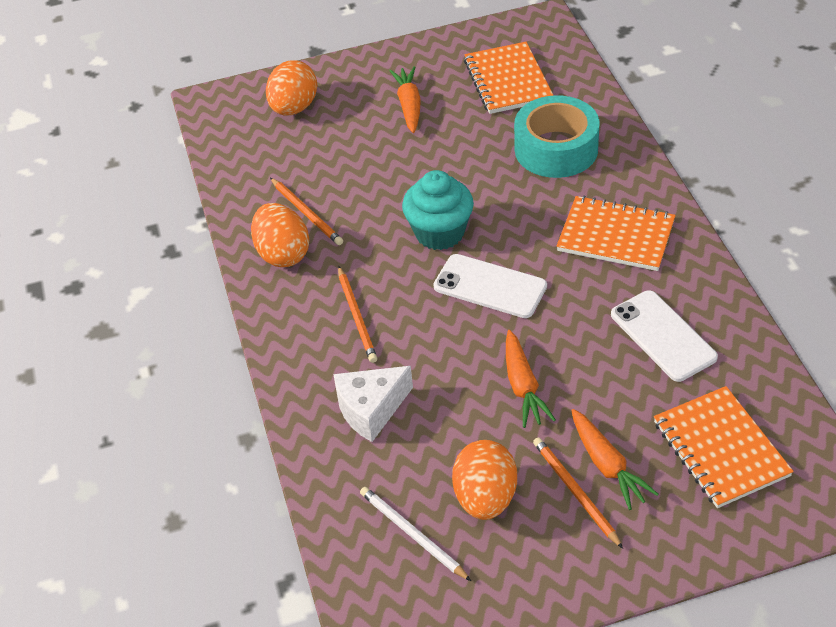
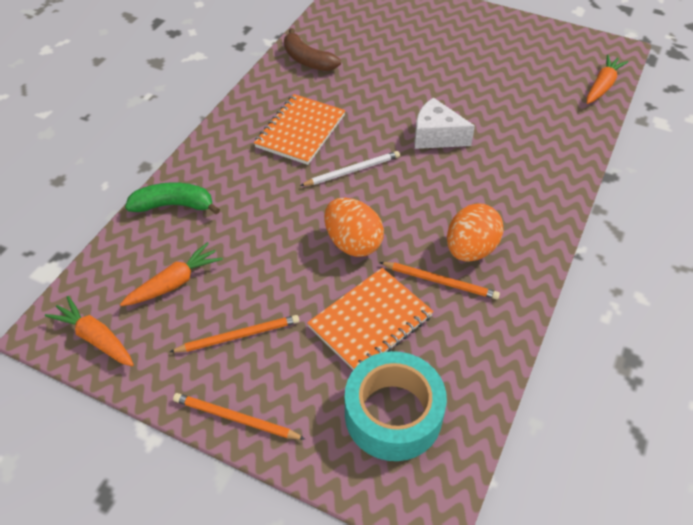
brown banana: 0 -> 1
green banana: 0 -> 1
orange egg: 3 -> 2
orange notebook: 3 -> 2
turquoise cupcake: 1 -> 0
white phone: 2 -> 0

